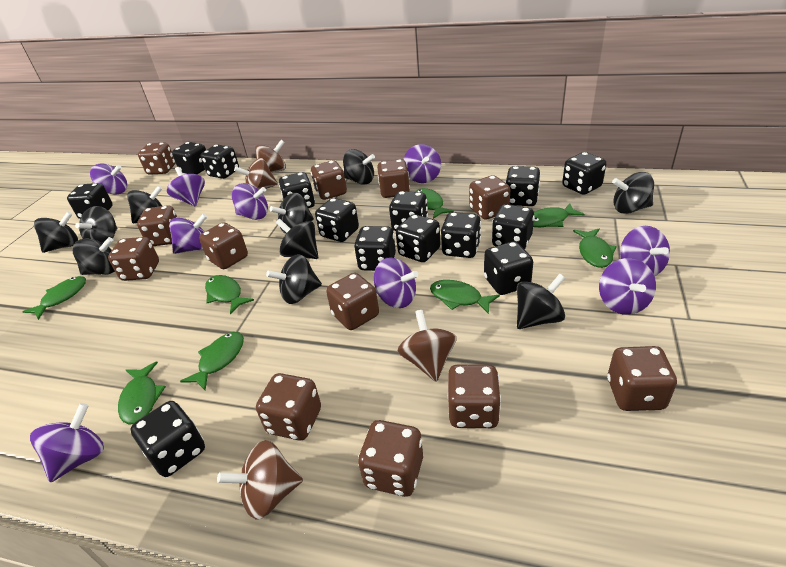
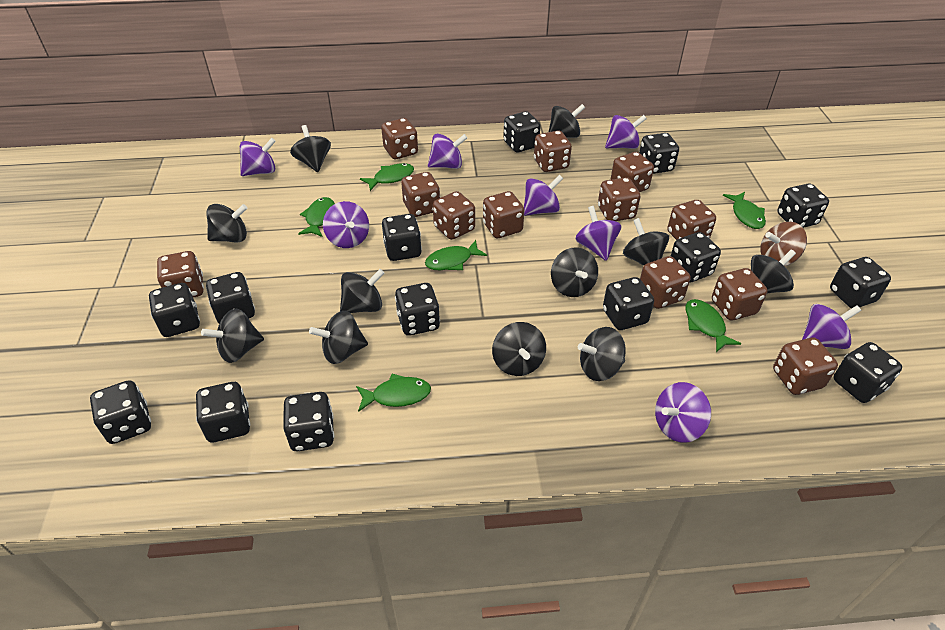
black spinning top: 10 -> 11
brown spinning top: 4 -> 1
green fish: 8 -> 6
purple spinning top: 9 -> 8

